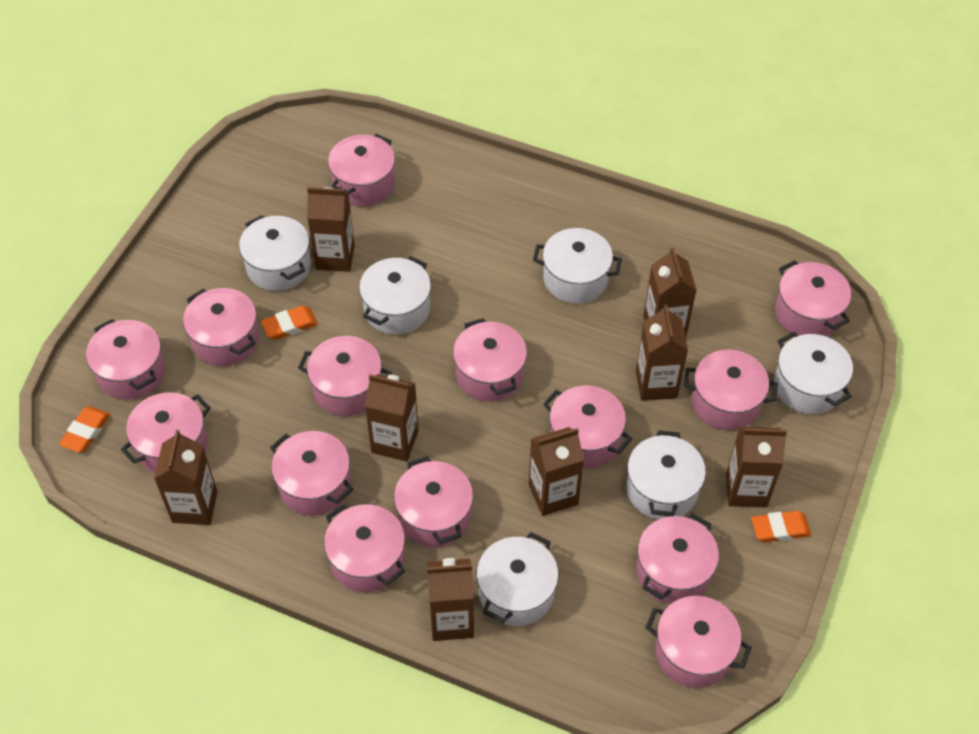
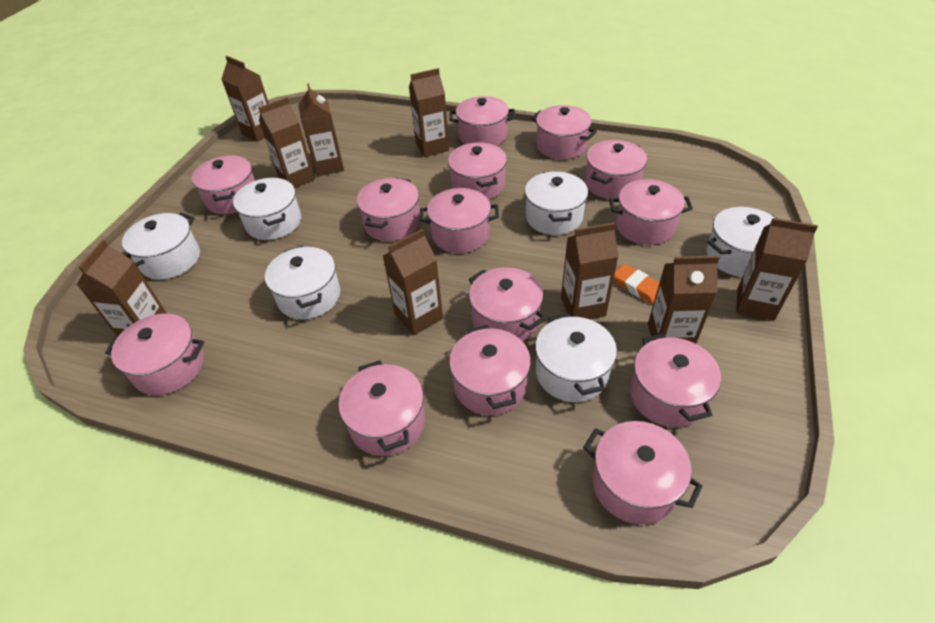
brown carton: 8 -> 9
orange eraser: 3 -> 1

